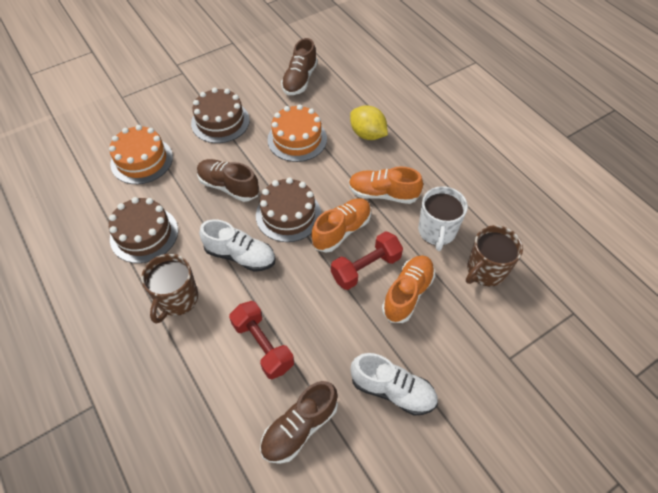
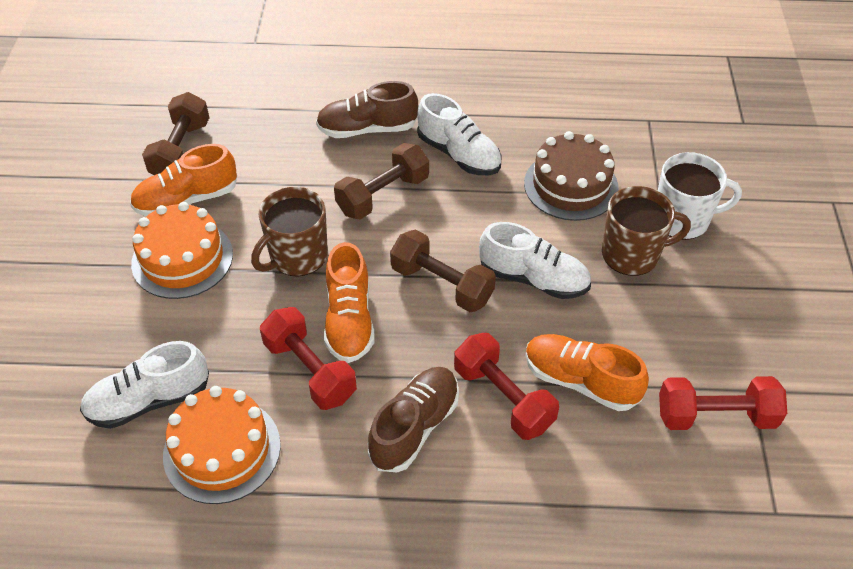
brown cake: 3 -> 1
brown dumbbell: 0 -> 3
brown shoe: 3 -> 2
red dumbbell: 2 -> 3
white shoe: 2 -> 3
yellow lemon: 1 -> 0

